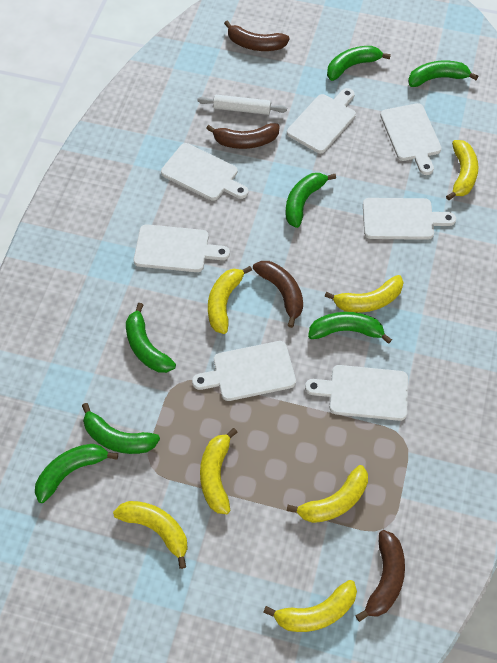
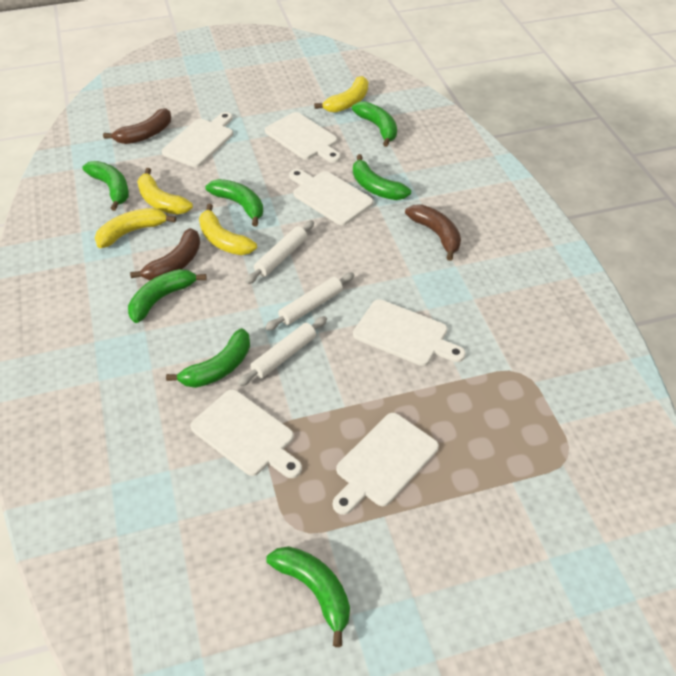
brown banana: 4 -> 3
white cutting board: 7 -> 6
white rolling pin: 1 -> 3
yellow banana: 7 -> 4

